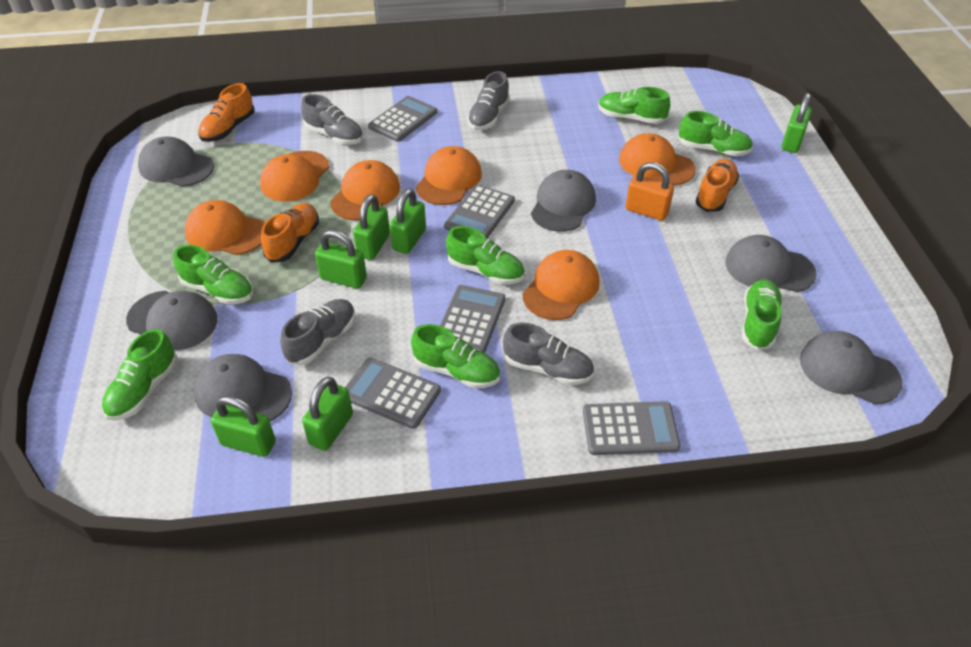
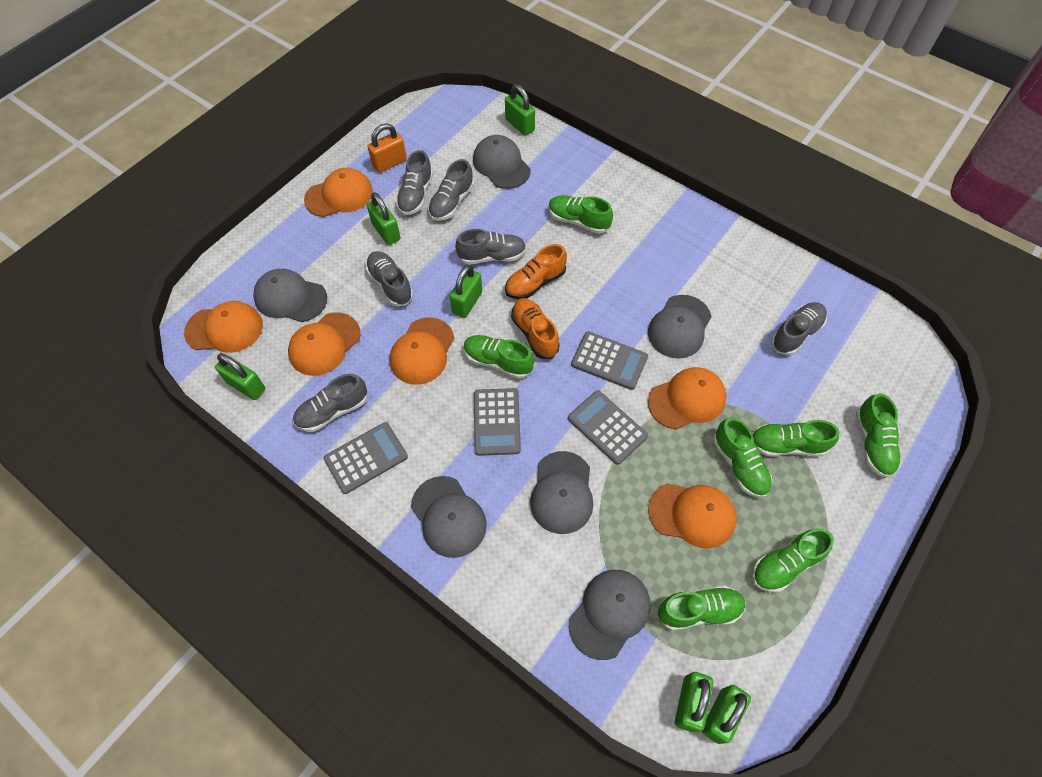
grey calculator: 5 -> 4
grey shoe: 4 -> 6
orange shoe: 3 -> 2

